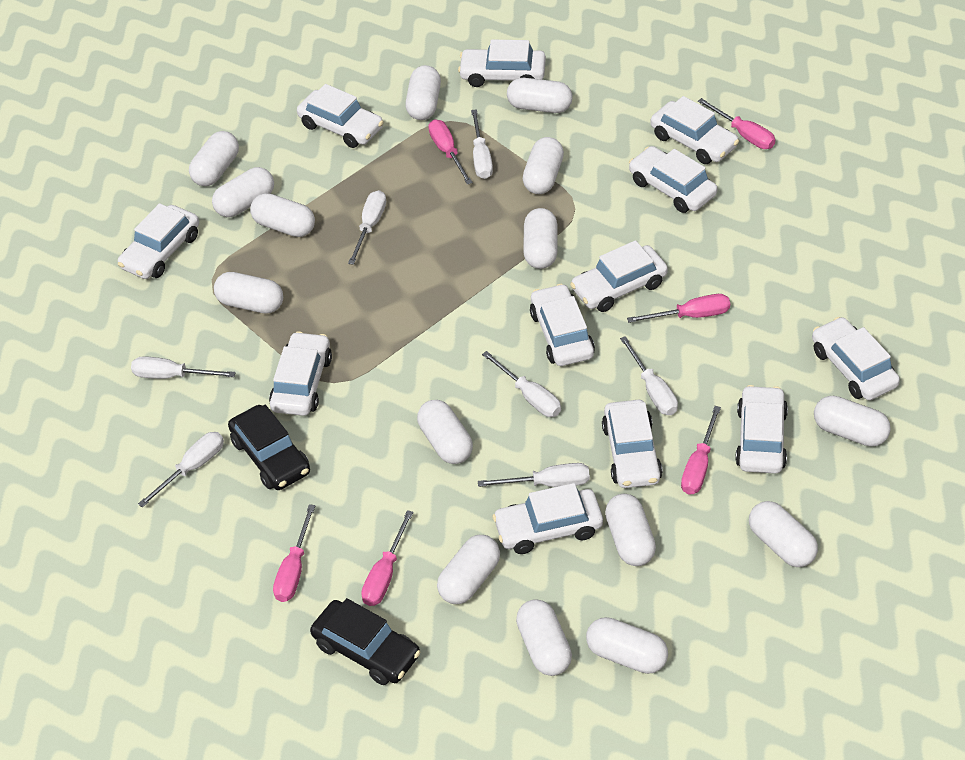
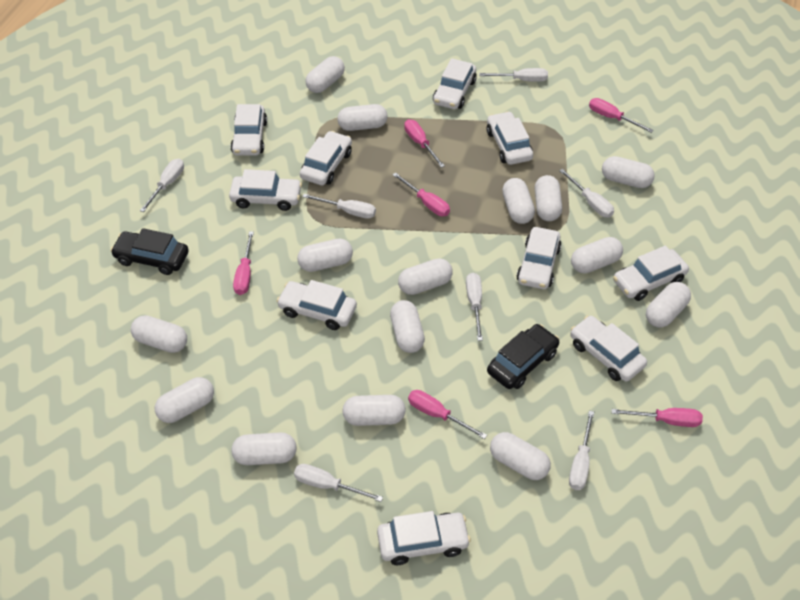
white car: 12 -> 10

